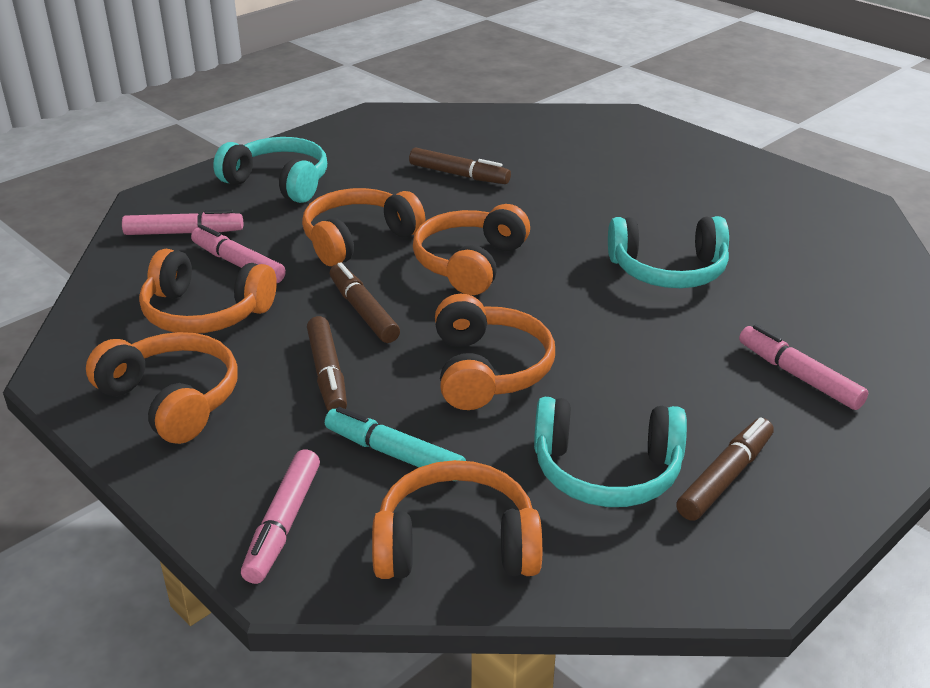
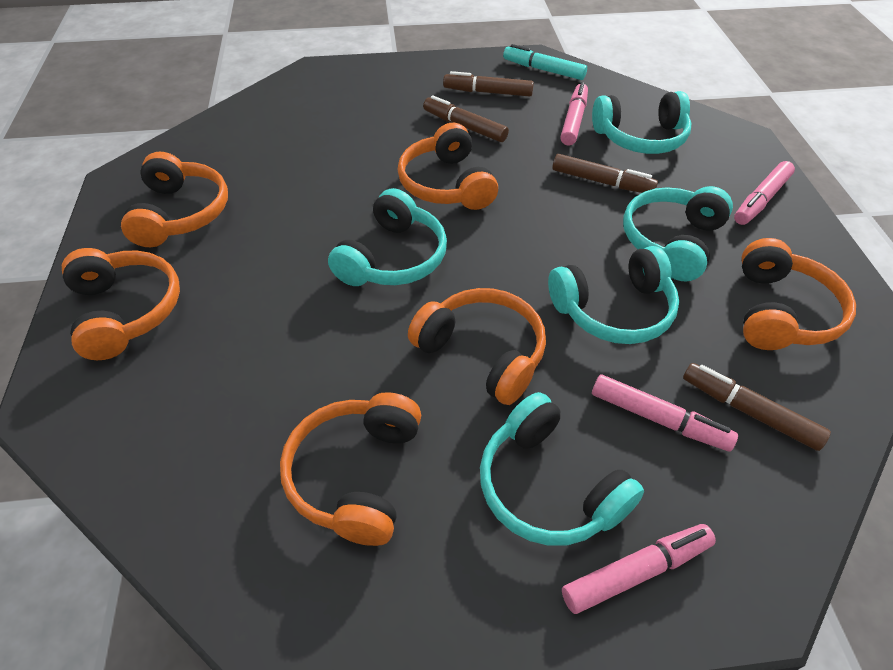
turquoise headphones: 3 -> 5

